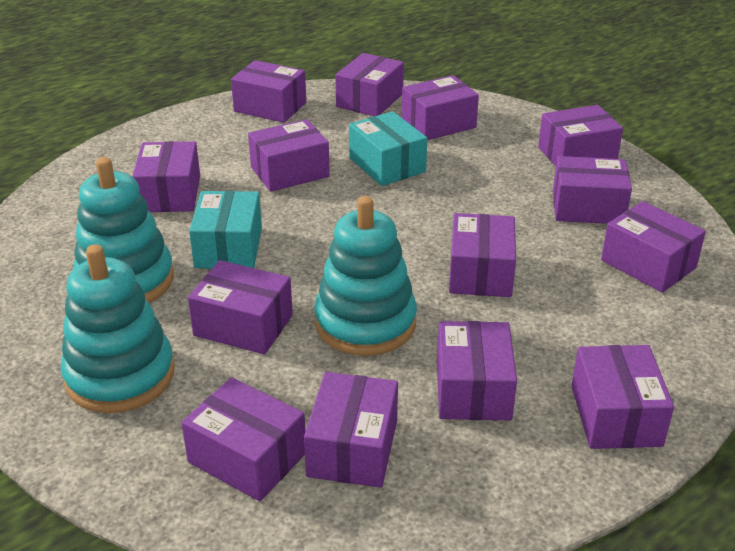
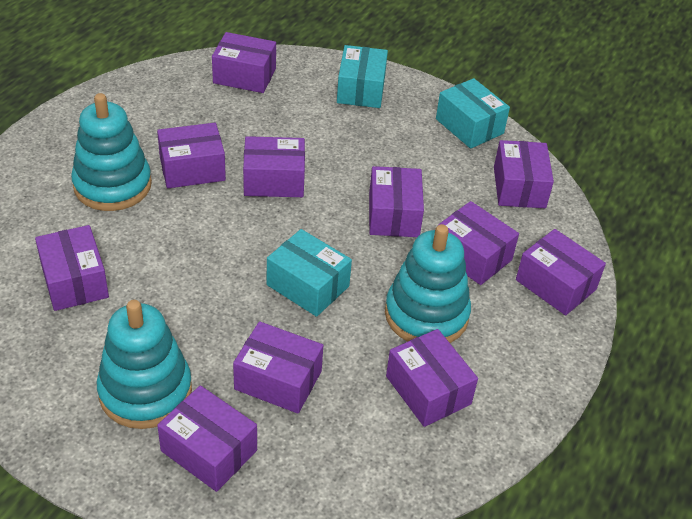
purple box: 14 -> 11
turquoise box: 2 -> 3

